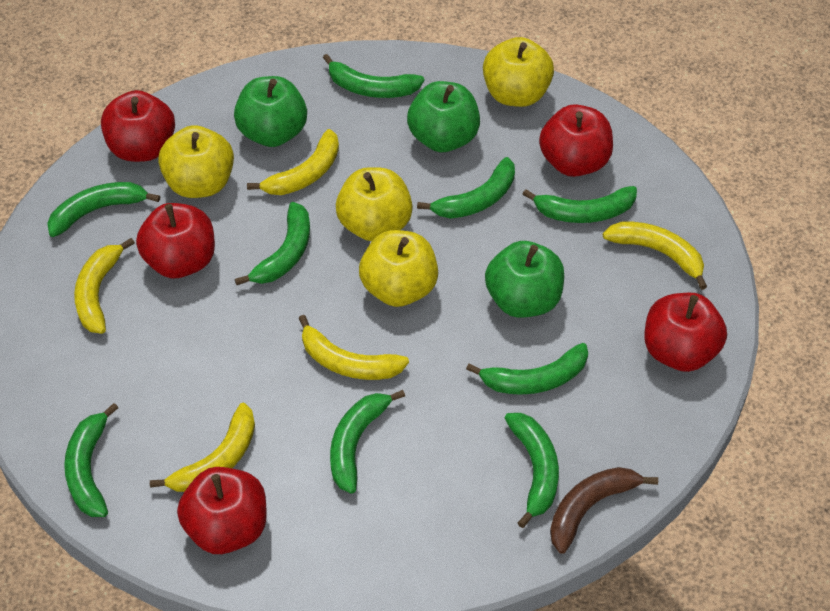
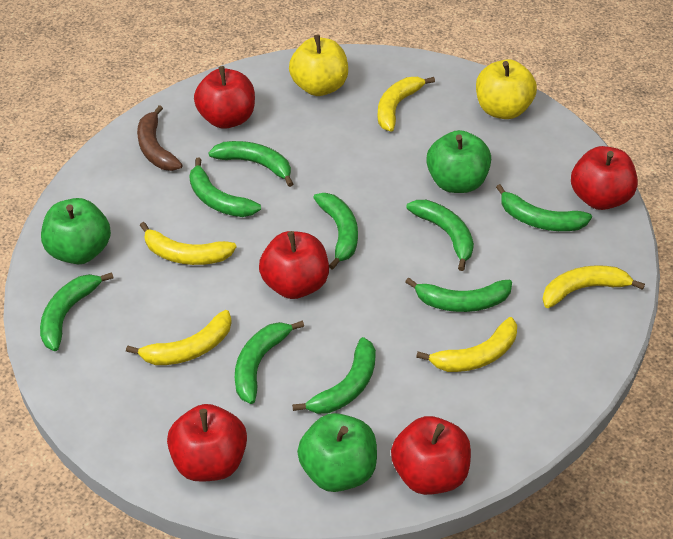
yellow apple: 4 -> 2

